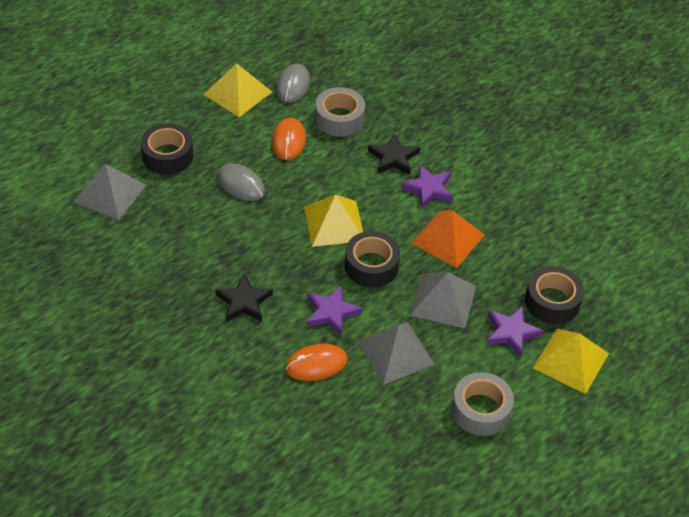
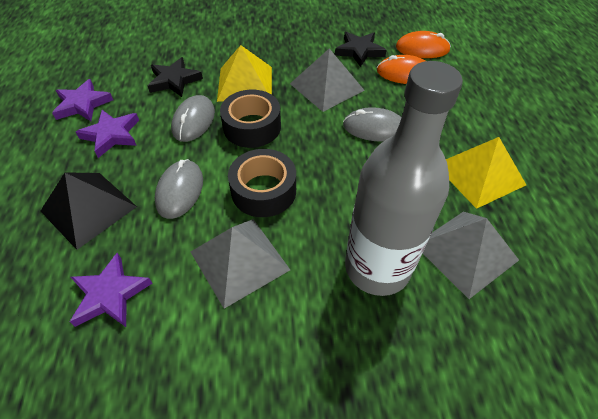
black pyramid: 0 -> 1
black tape: 3 -> 2
grey bottle: 0 -> 1
grey mouse: 2 -> 3
grey tape: 2 -> 0
orange pyramid: 1 -> 0
yellow pyramid: 3 -> 2

